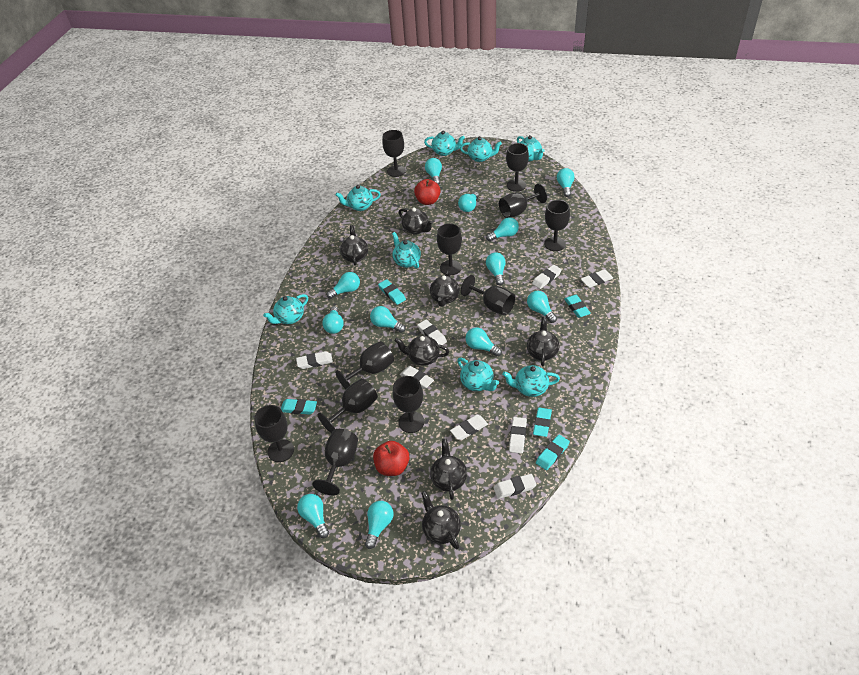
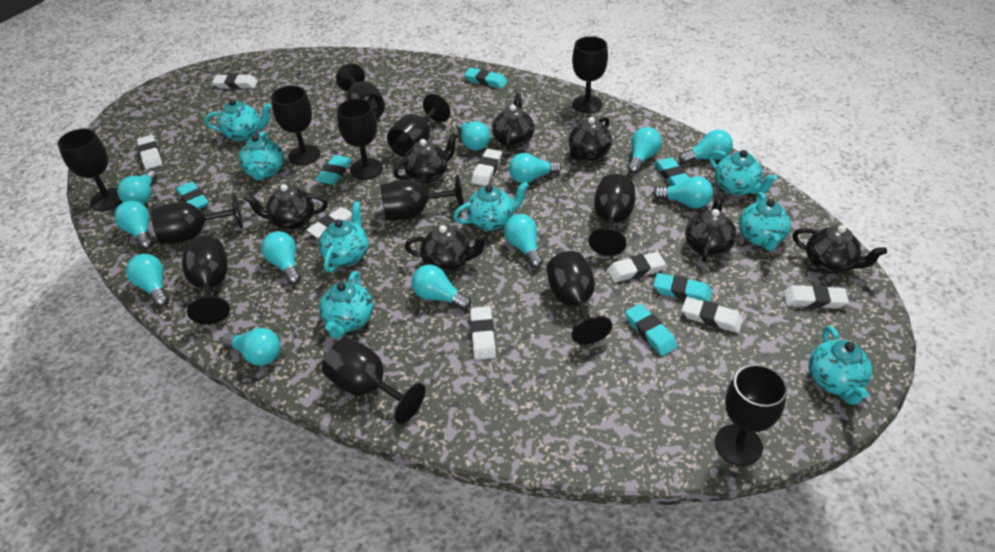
black goblet: 11 -> 13
red apple: 2 -> 0
turquoise eraser: 5 -> 6

